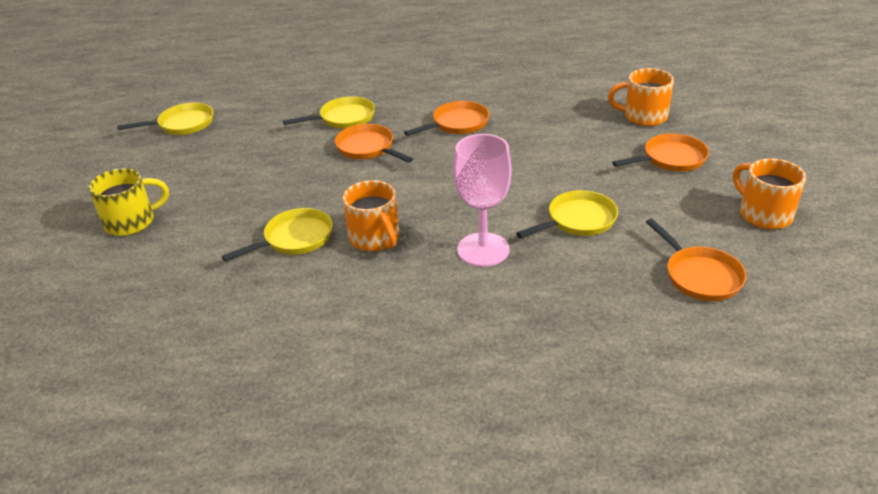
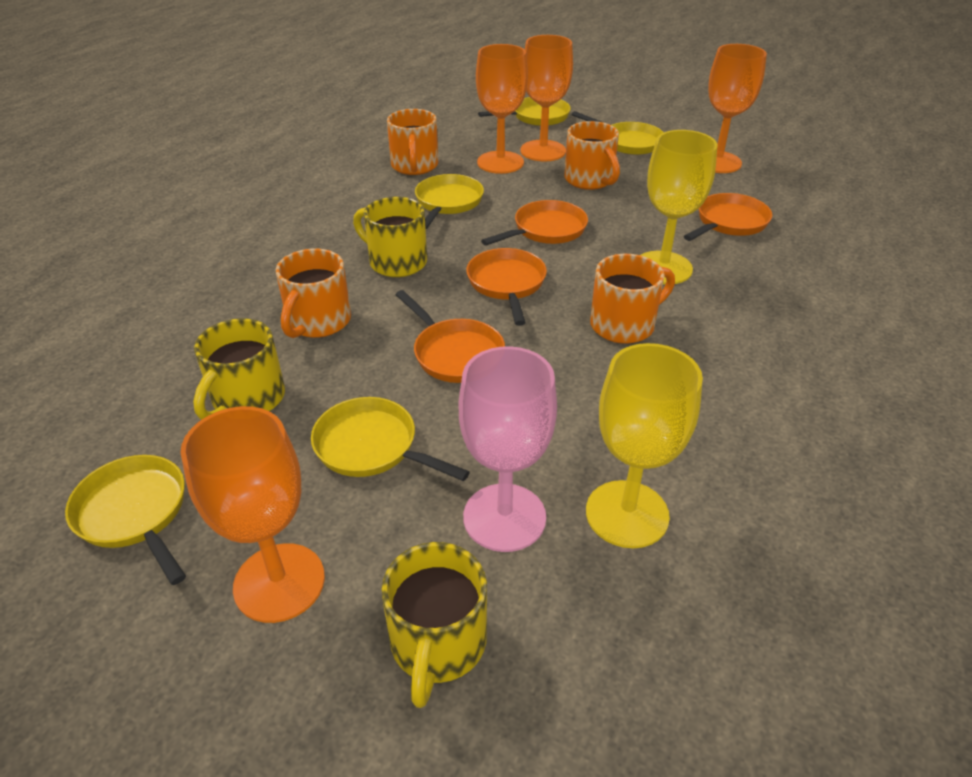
orange goblet: 0 -> 4
orange mug: 3 -> 4
yellow goblet: 0 -> 2
yellow mug: 1 -> 3
yellow pan: 4 -> 5

